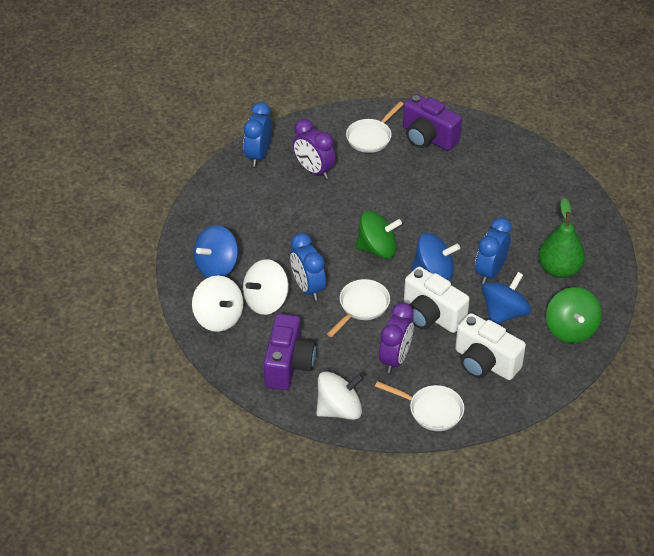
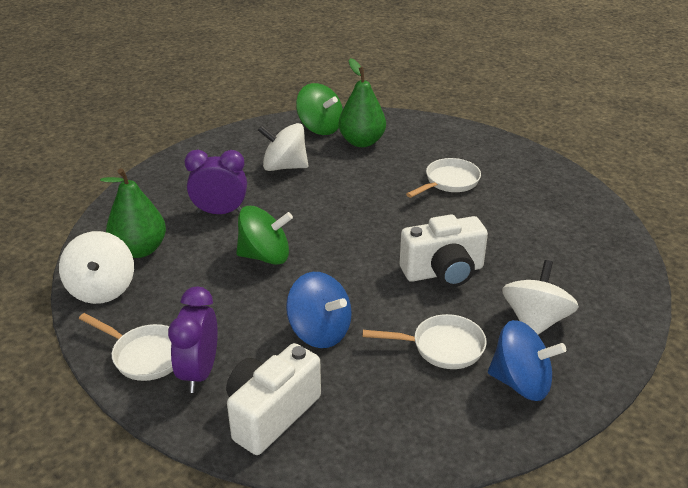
blue clock: 3 -> 0
blue spinning top: 3 -> 2
green pear: 1 -> 2
purple camera: 2 -> 0

